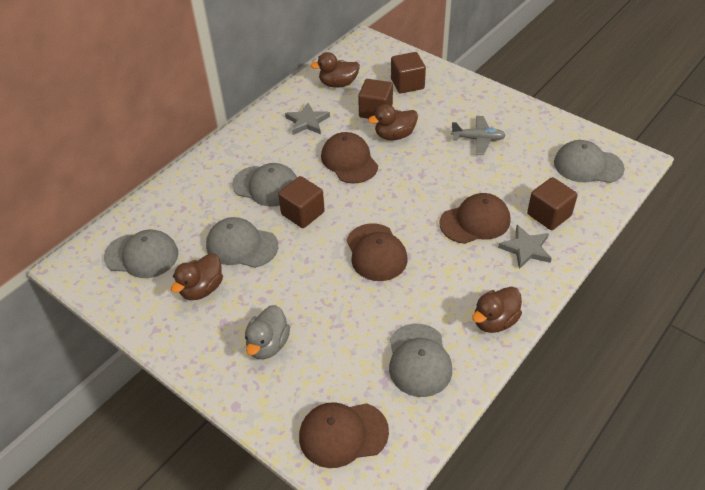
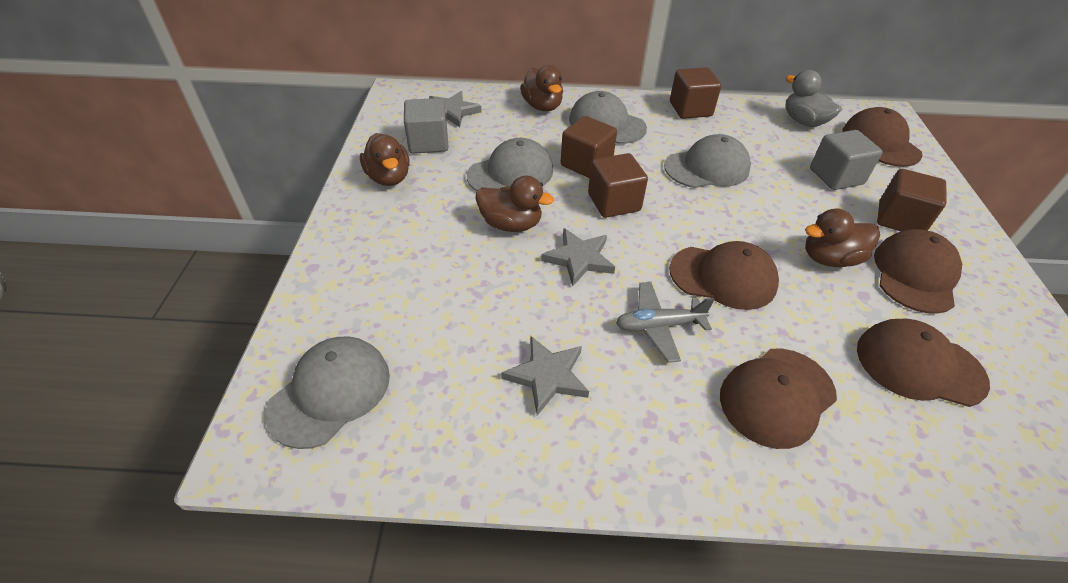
brown cap: 4 -> 5
grey cap: 5 -> 4
grey cube: 0 -> 2
grey star: 2 -> 3

